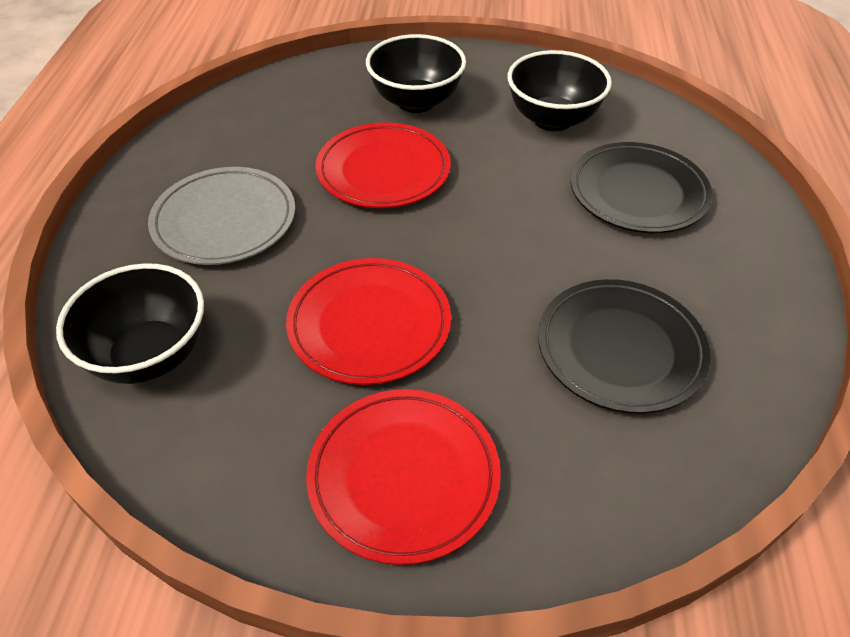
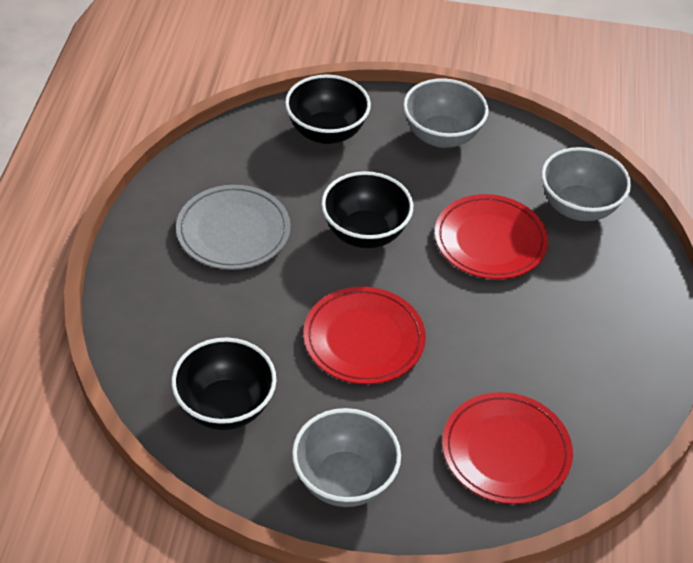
black plate: 2 -> 0
grey bowl: 0 -> 3

